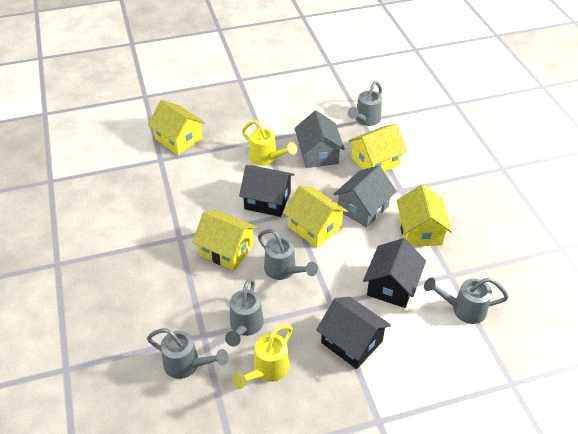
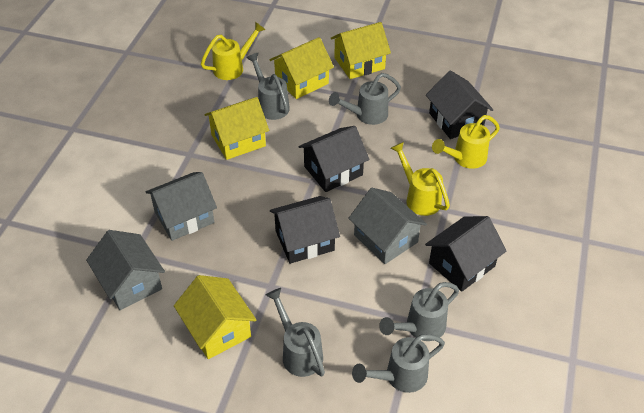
black house: 3 -> 4
grey house: 2 -> 3
yellow house: 5 -> 4
yellow watering can: 2 -> 3

